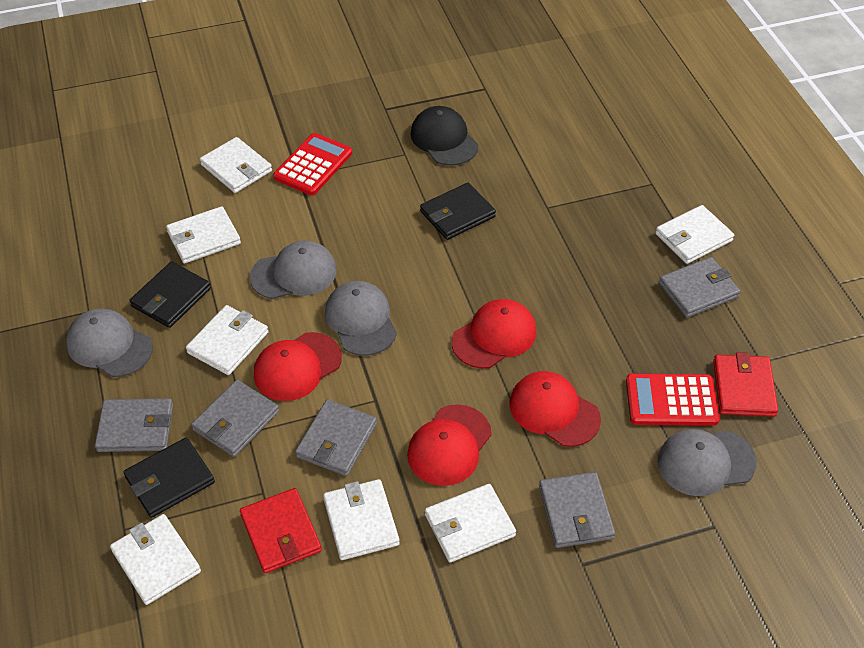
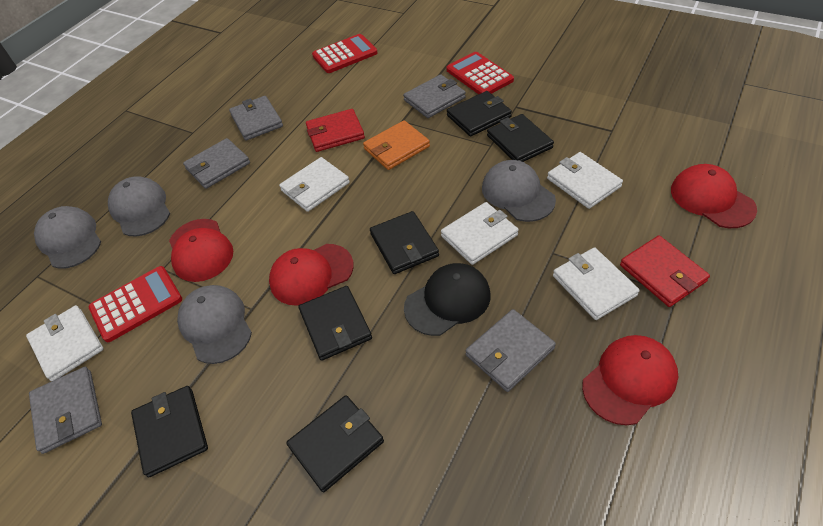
black wallet: 3 -> 6
orange wallet: 0 -> 1
red calculator: 2 -> 3
white wallet: 7 -> 5

